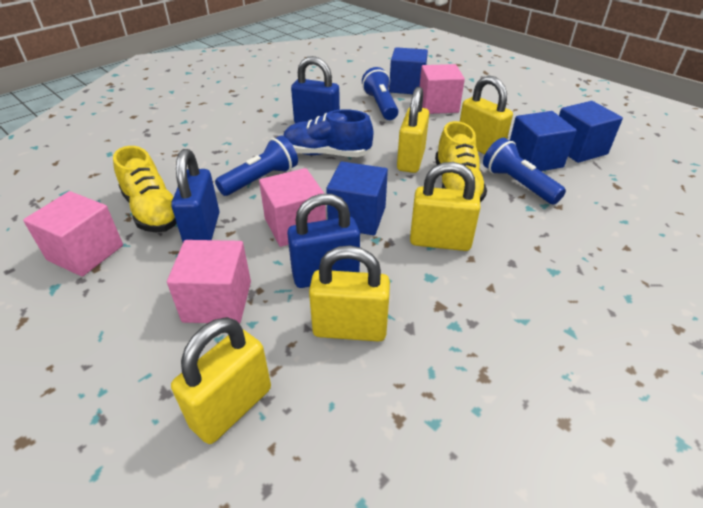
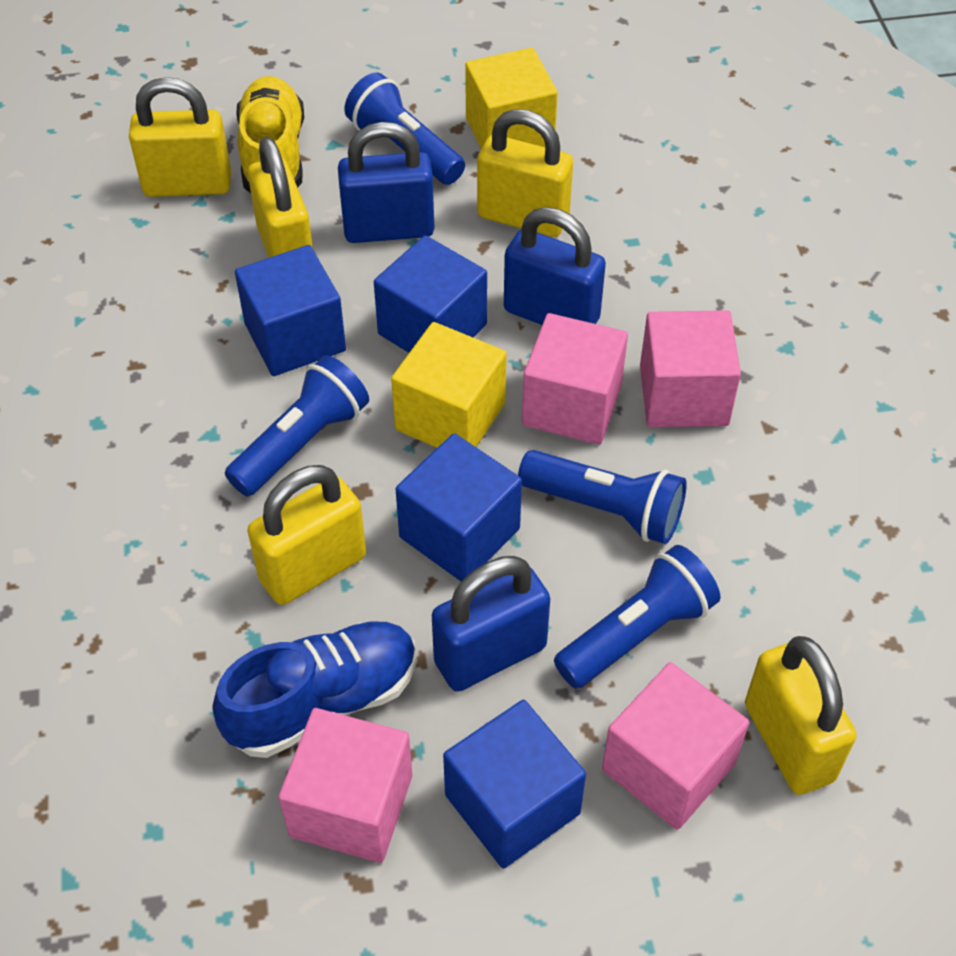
blue flashlight: 3 -> 4
yellow cube: 0 -> 2
yellow shoe: 2 -> 1

